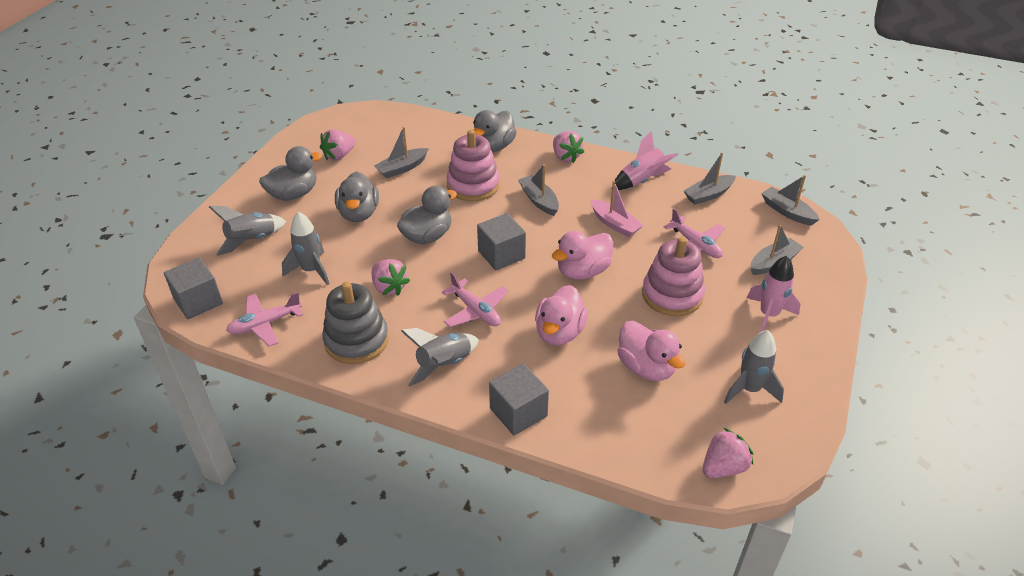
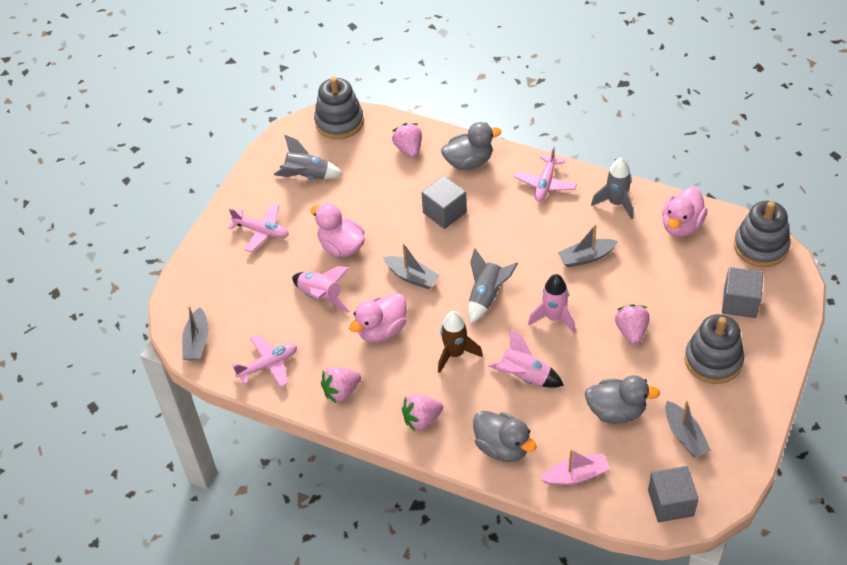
brown rocket: 0 -> 1
grey boat: 5 -> 4
grey duck: 4 -> 3
grey rocket: 4 -> 3
grey stacking toy: 1 -> 3
pink rocket: 2 -> 3
pink stacking toy: 2 -> 0

